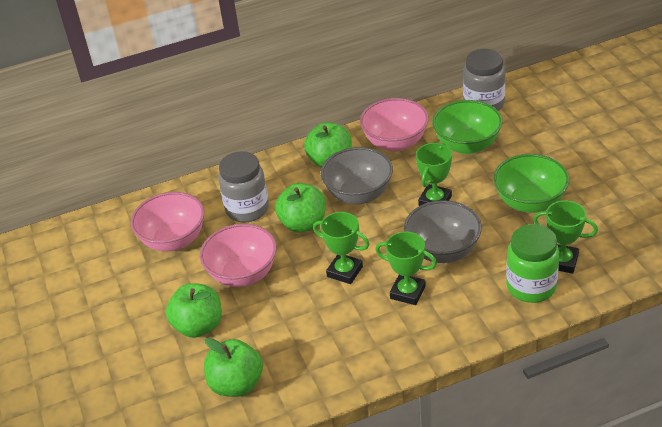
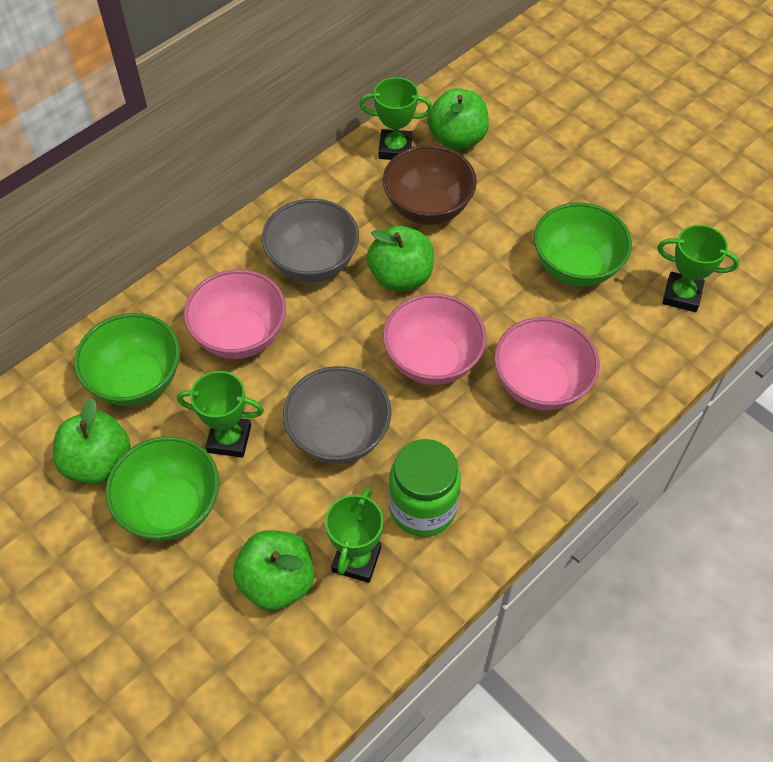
brown bowl: 0 -> 1
green bowl: 2 -> 3
grey jar: 2 -> 0

